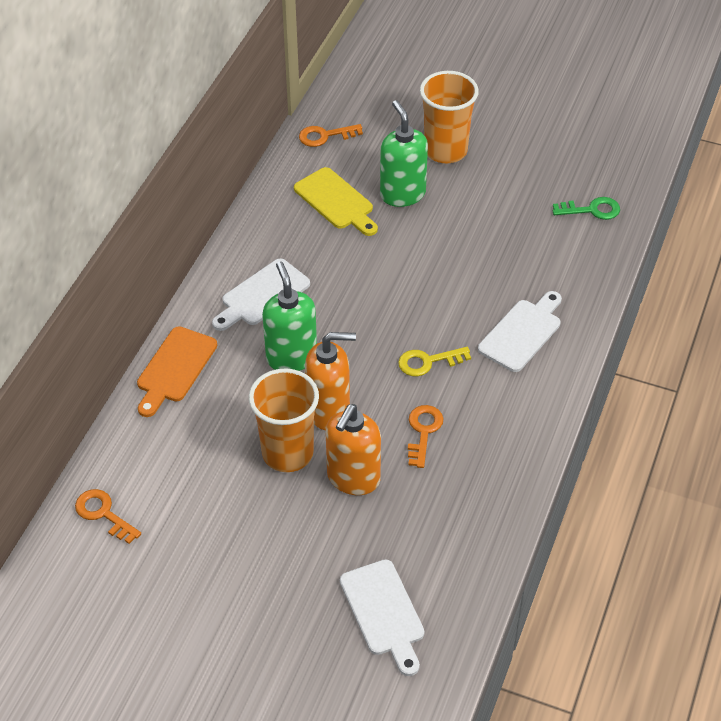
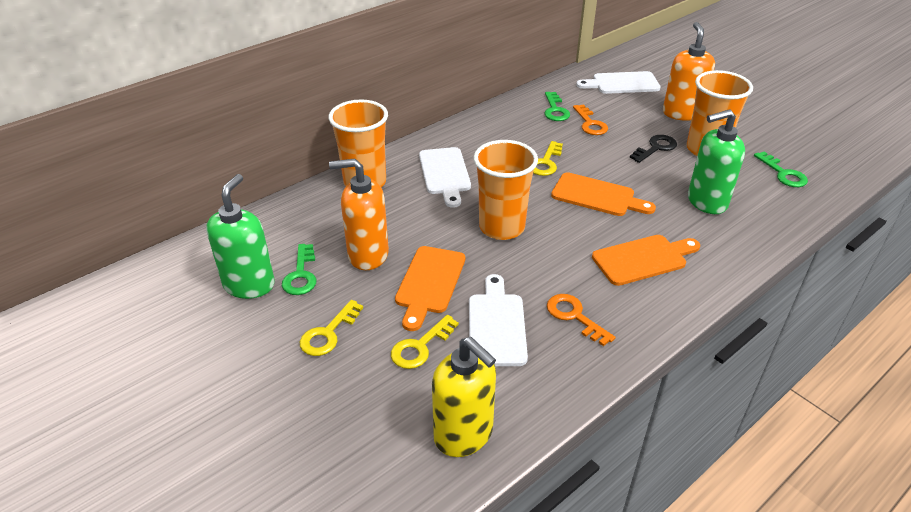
black key: 0 -> 1
green key: 1 -> 3
orange cup: 2 -> 3
orange cutting board: 1 -> 3
orange key: 3 -> 2
yellow cutting board: 1 -> 0
yellow key: 1 -> 3
yellow soap dispenser: 0 -> 1

